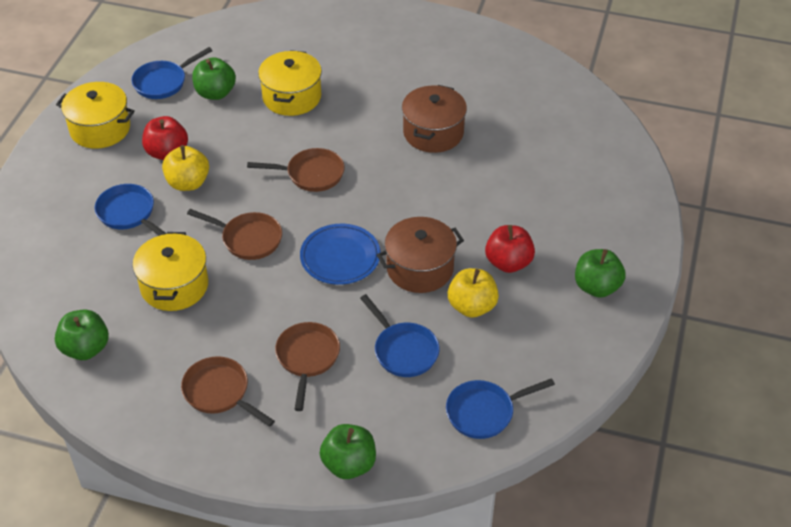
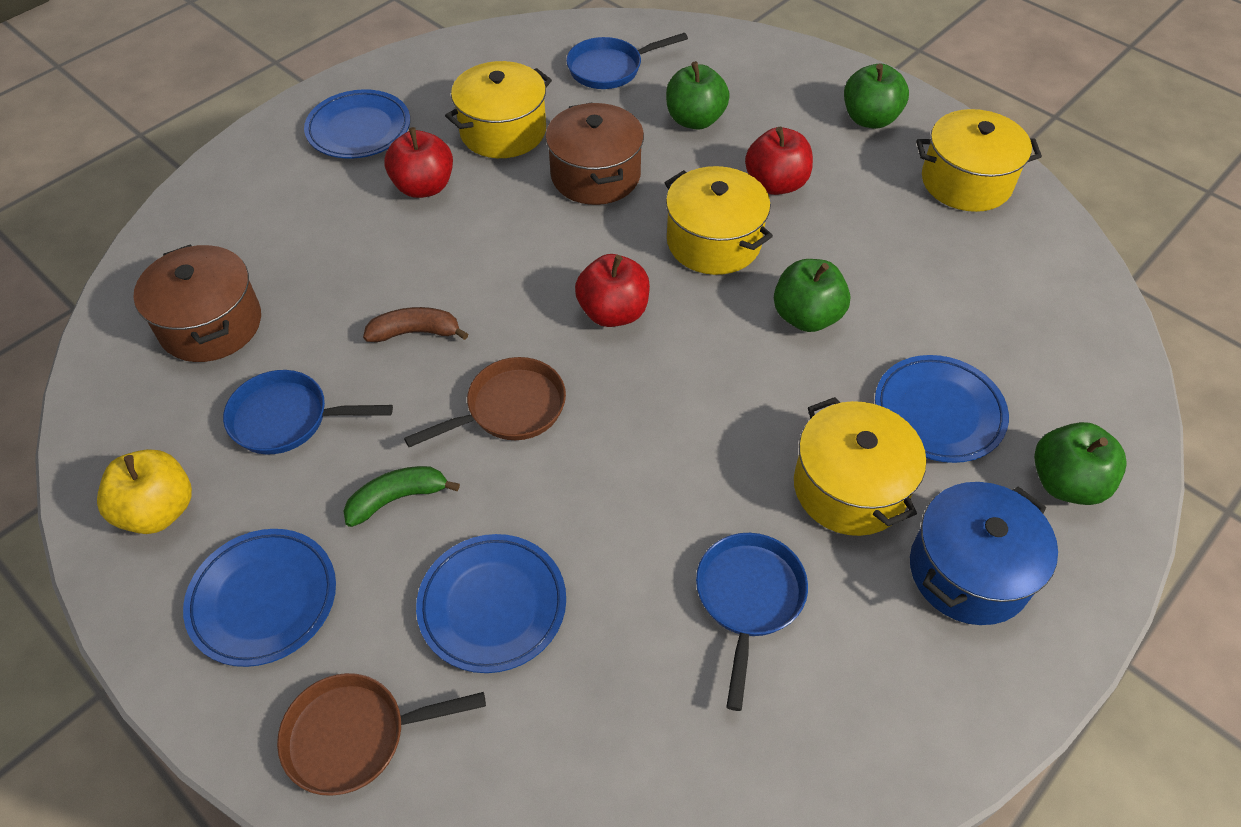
blue pan: 4 -> 3
blue plate: 1 -> 4
blue pot: 0 -> 1
brown banana: 0 -> 1
brown pan: 4 -> 2
green banana: 0 -> 1
red apple: 2 -> 3
yellow apple: 2 -> 1
yellow pot: 3 -> 4

